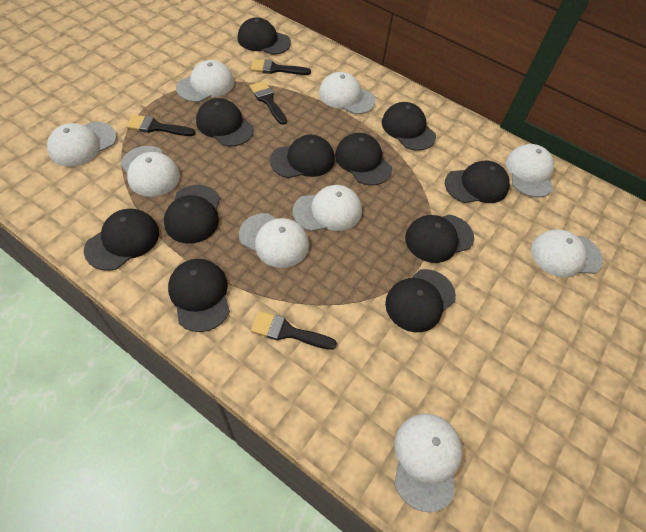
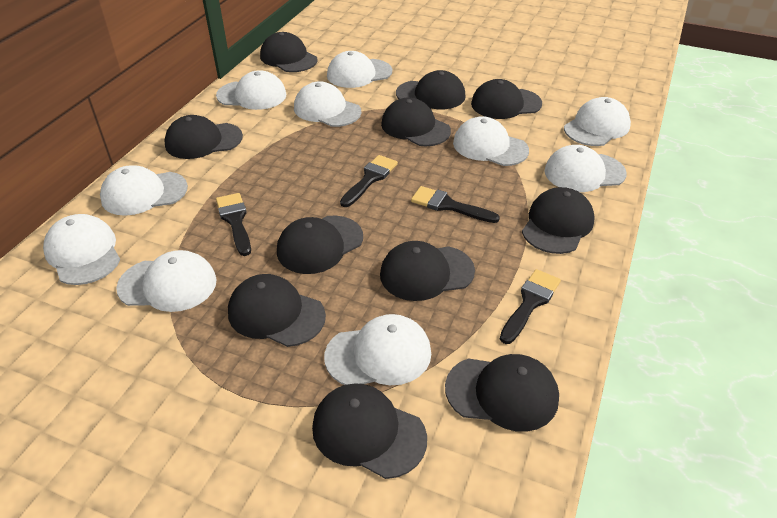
white cap: 9 -> 10

